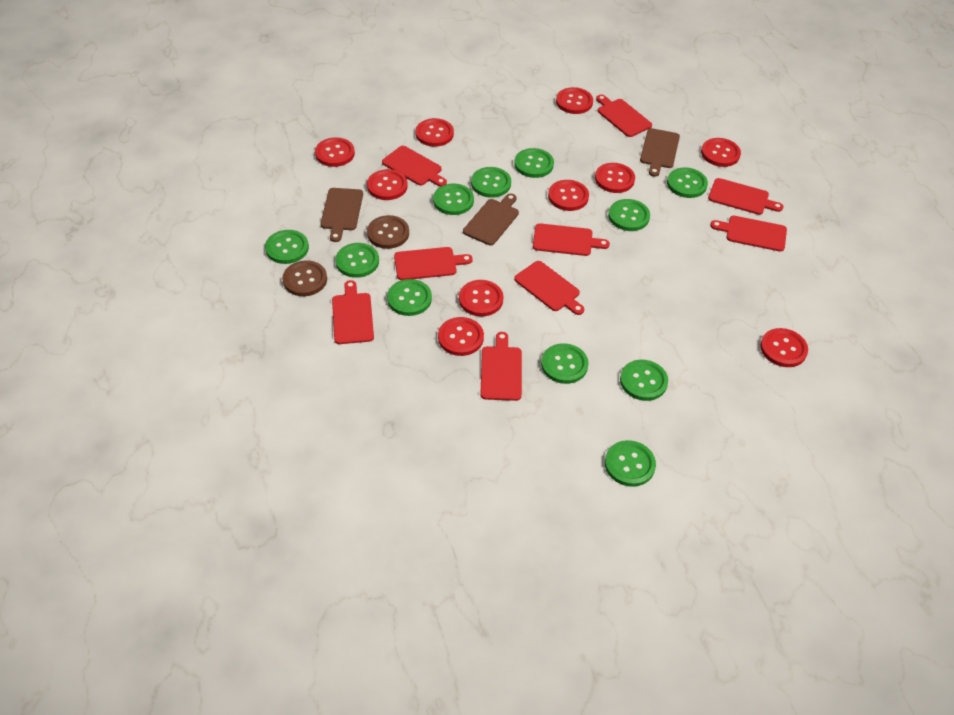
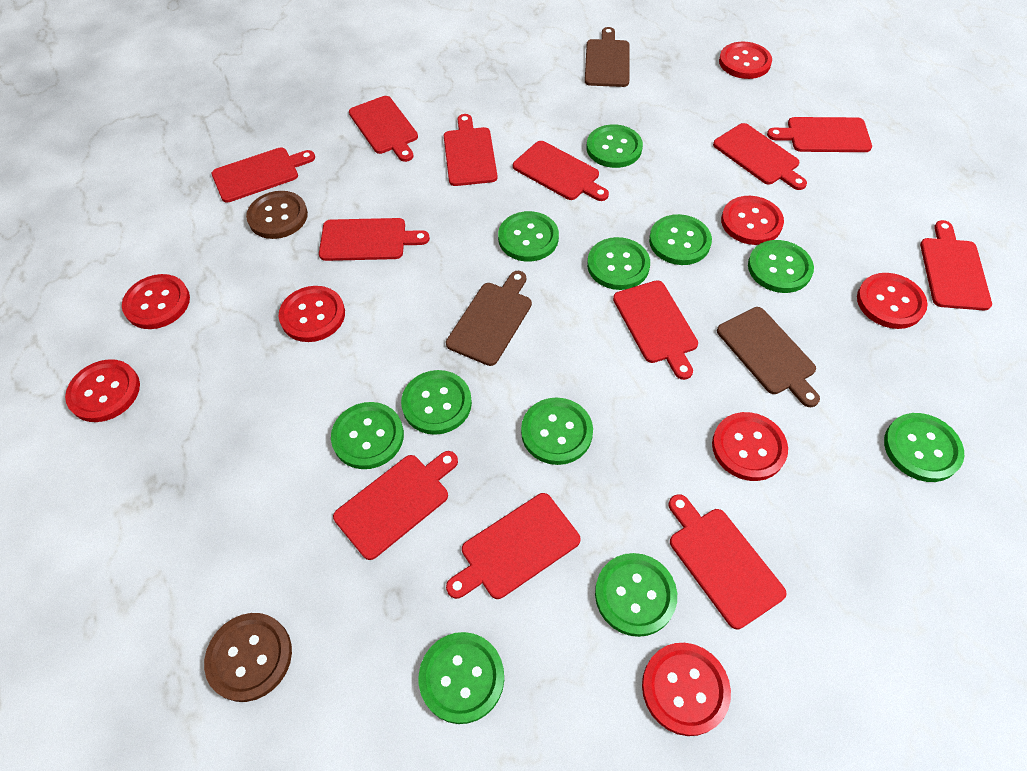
red button: 10 -> 8
red cutting board: 9 -> 12

